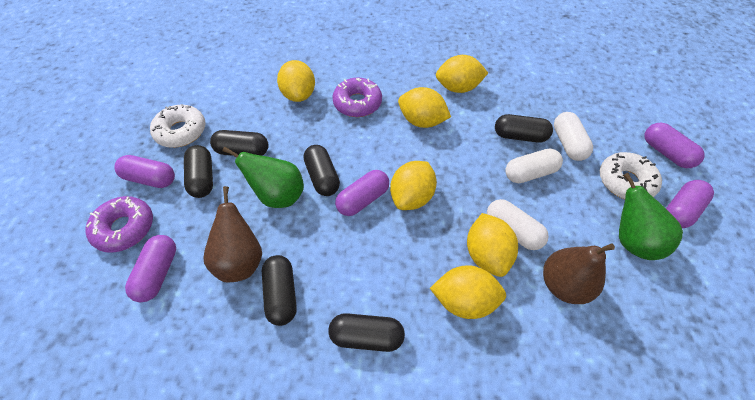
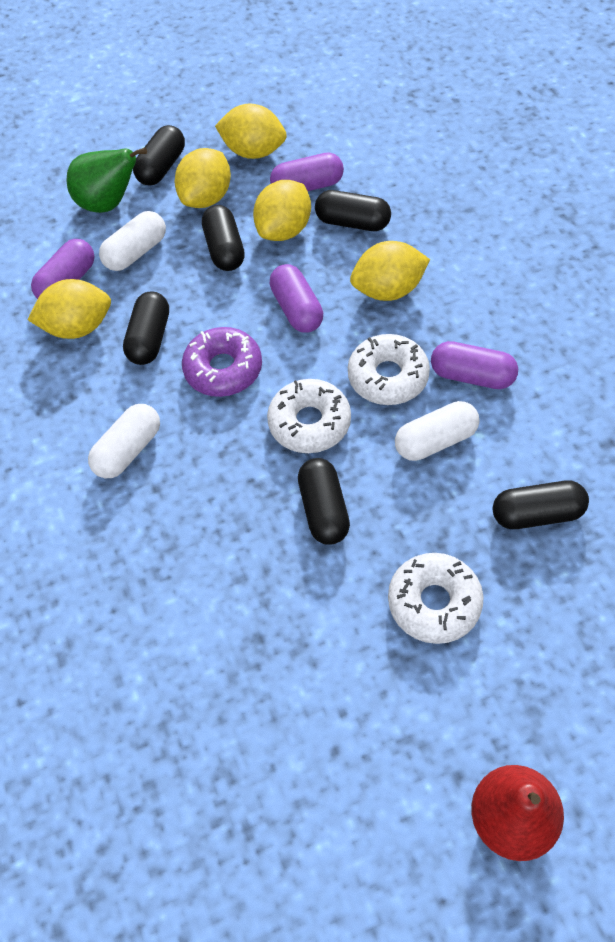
brown pear: 2 -> 0
green pear: 2 -> 1
purple capsule: 5 -> 4
purple donut: 2 -> 1
red pear: 0 -> 1
white donut: 2 -> 3
yellow lemon: 6 -> 5

